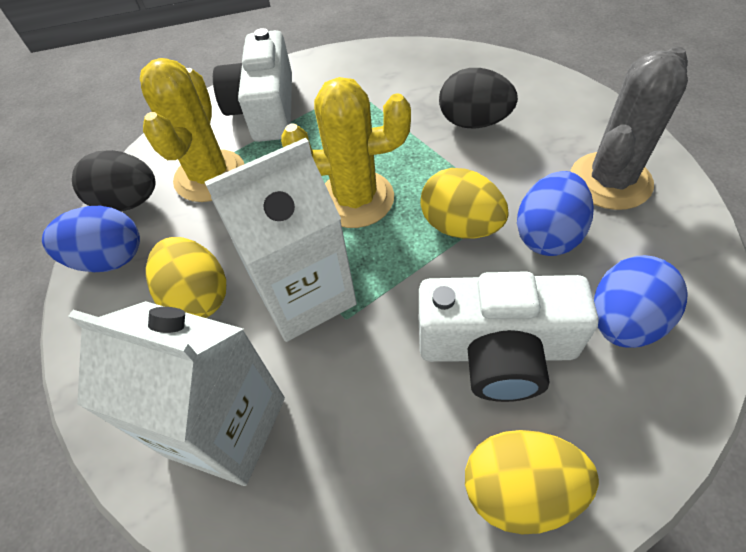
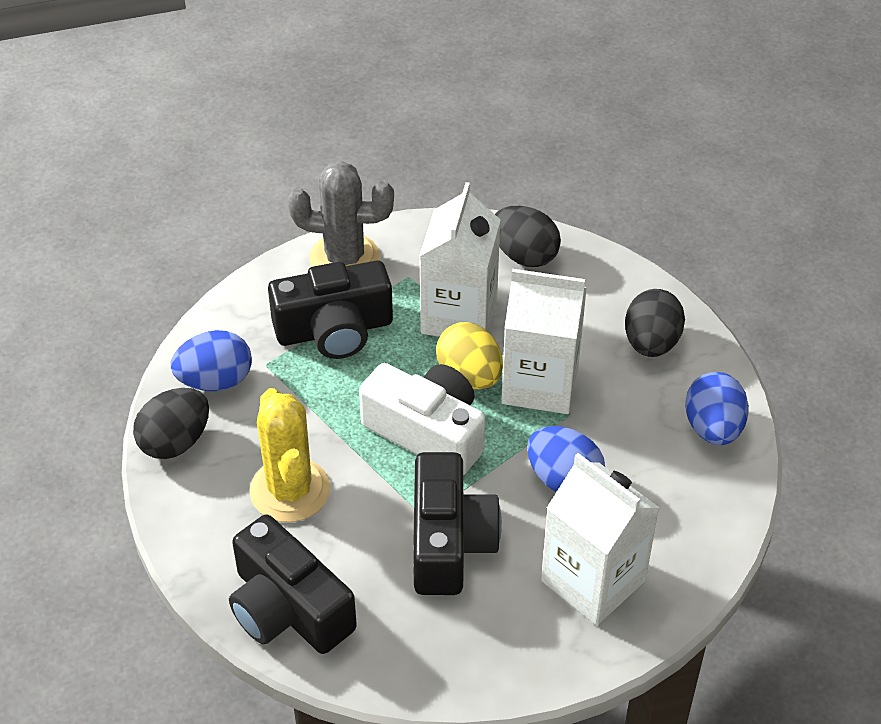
black camera: 0 -> 3
black egg: 2 -> 3
white camera: 2 -> 1
white carton: 2 -> 3
yellow cactus: 2 -> 1
yellow egg: 3 -> 1

